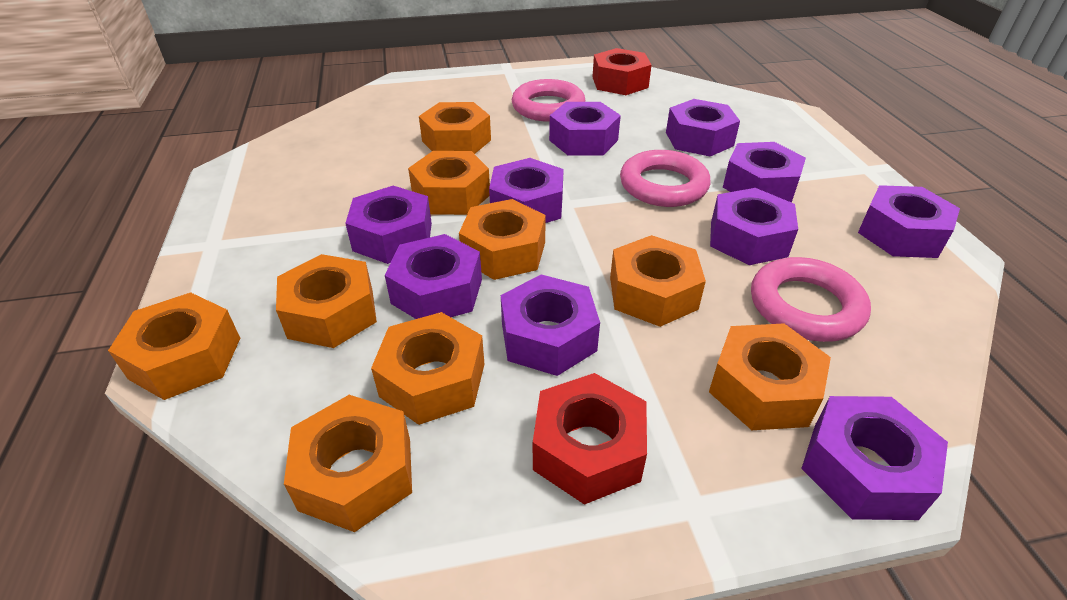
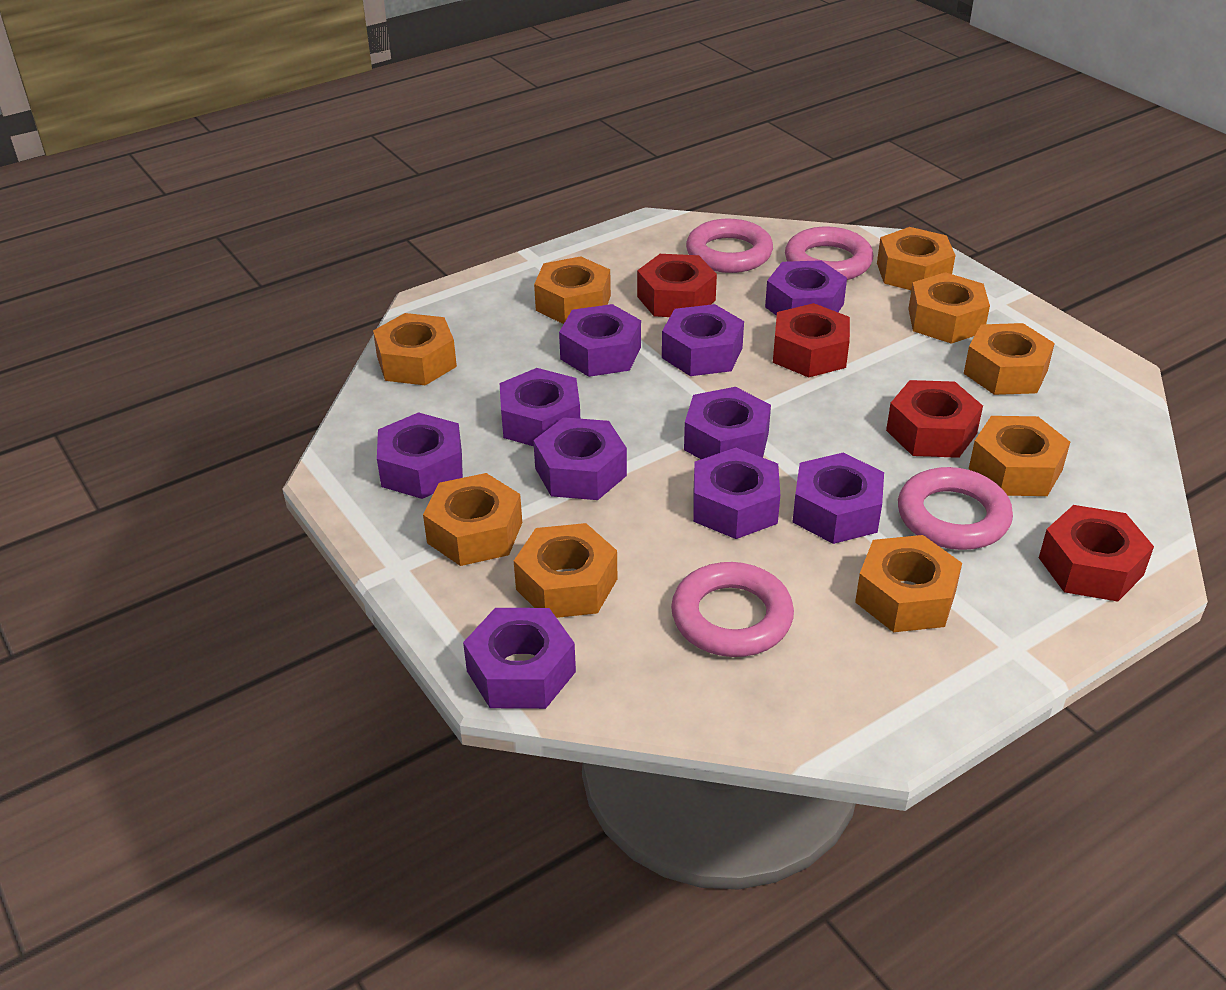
pink ring: 3 -> 4
red nut: 2 -> 4

